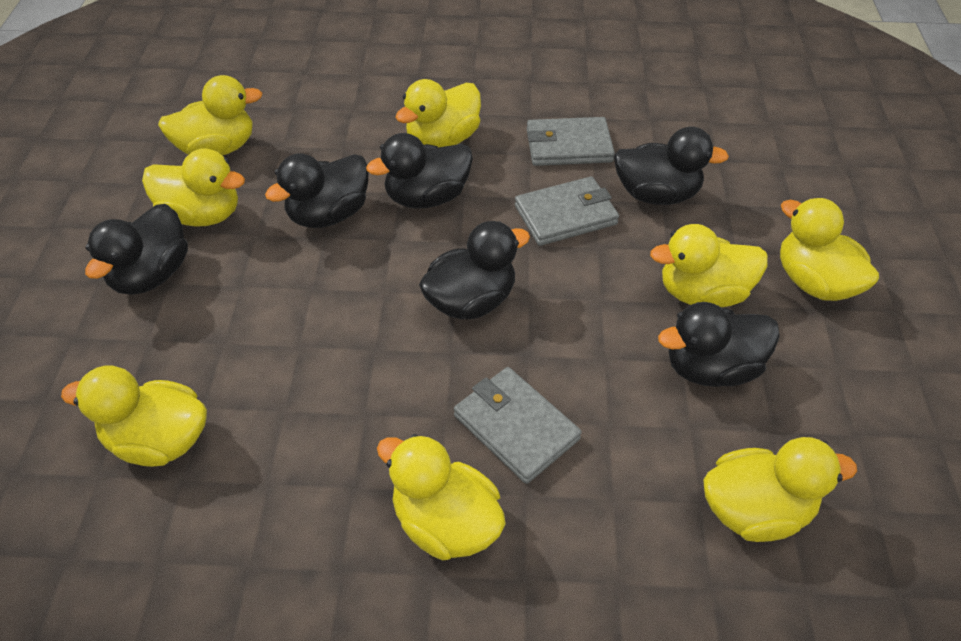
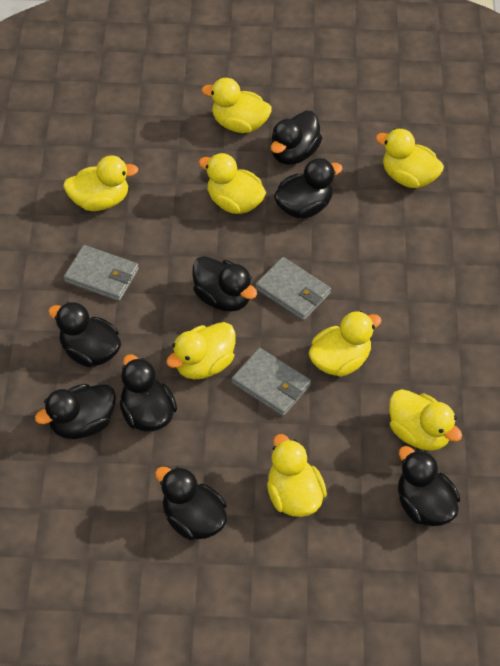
black duck: 6 -> 8

